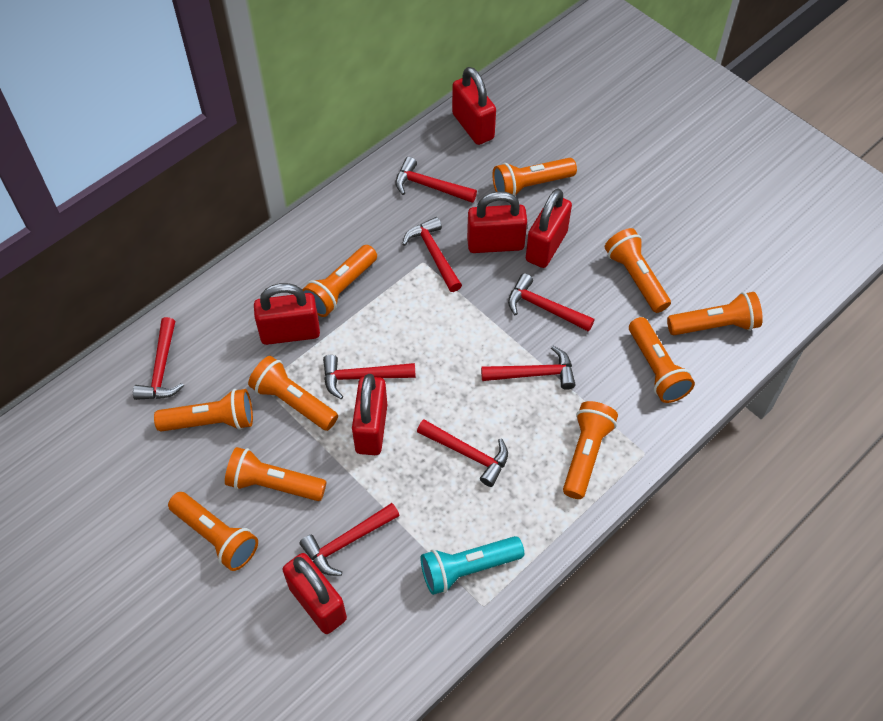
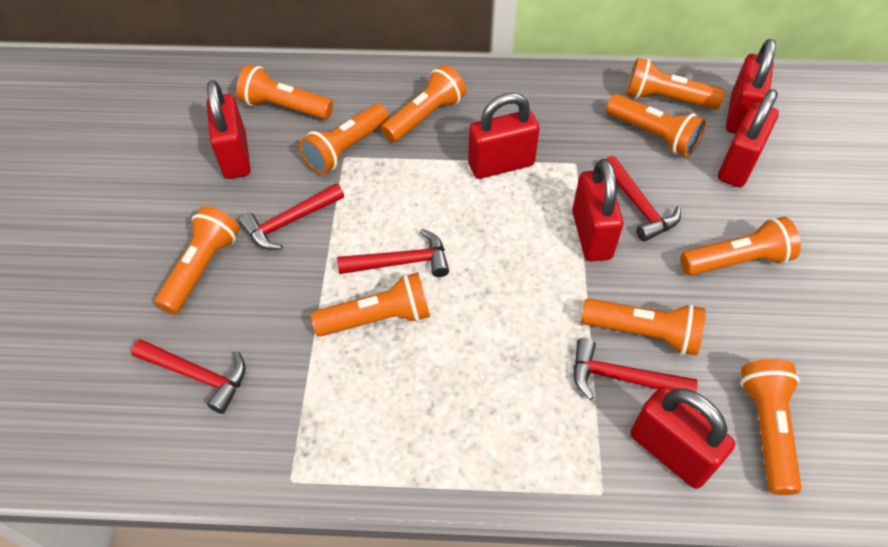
red hammer: 8 -> 5
turquoise flashlight: 1 -> 0

